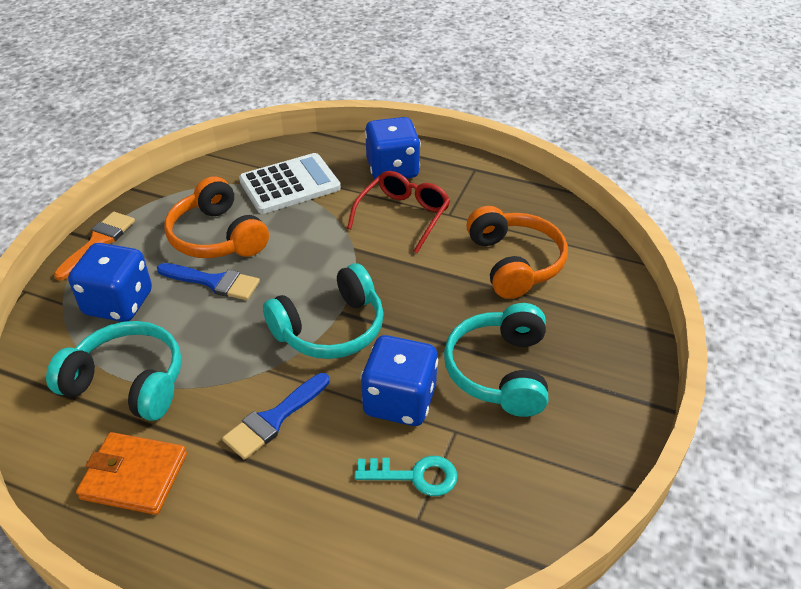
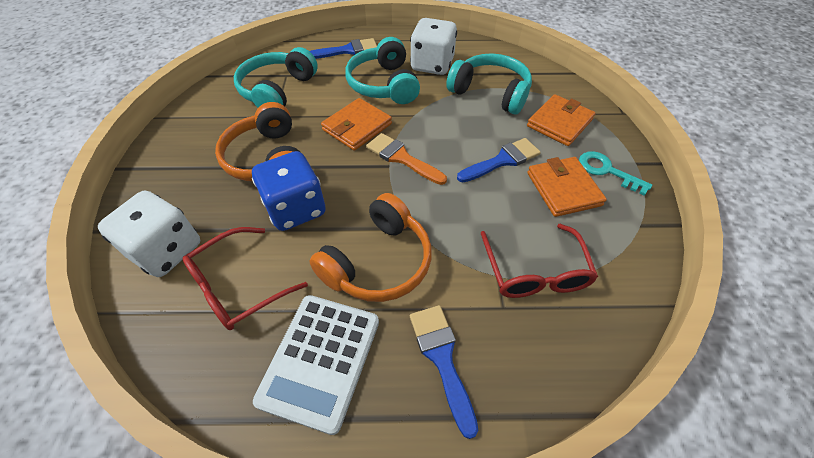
blue brush: 2 -> 3
blue dice: 3 -> 1
orange wallet: 1 -> 3
red glasses: 1 -> 2
white dice: 0 -> 2

